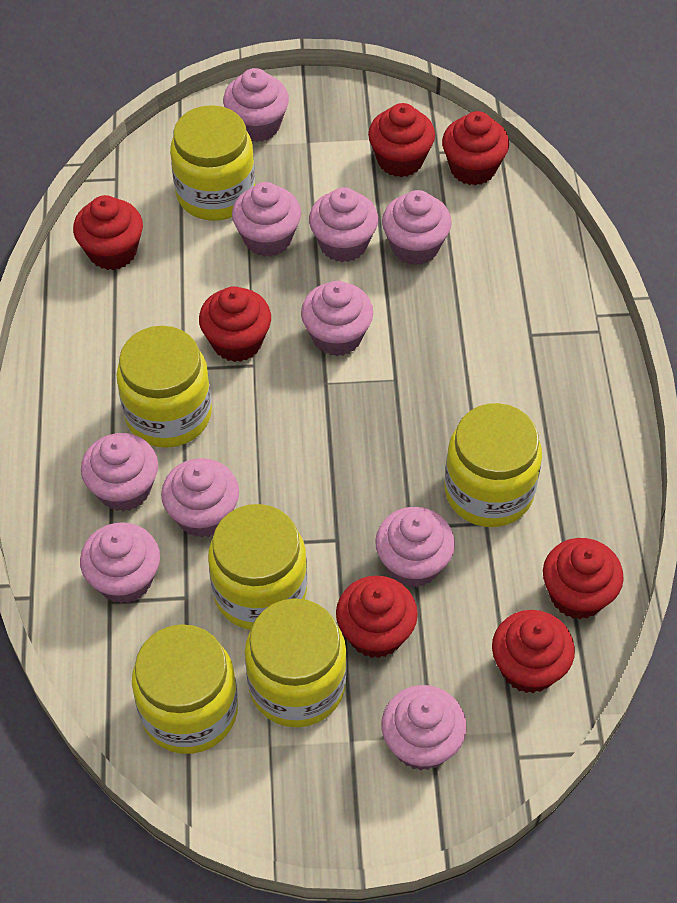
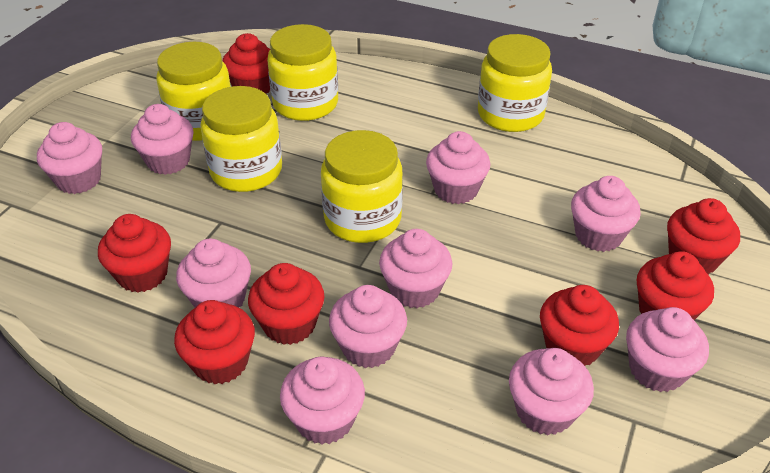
yellow jar: 6 -> 5

